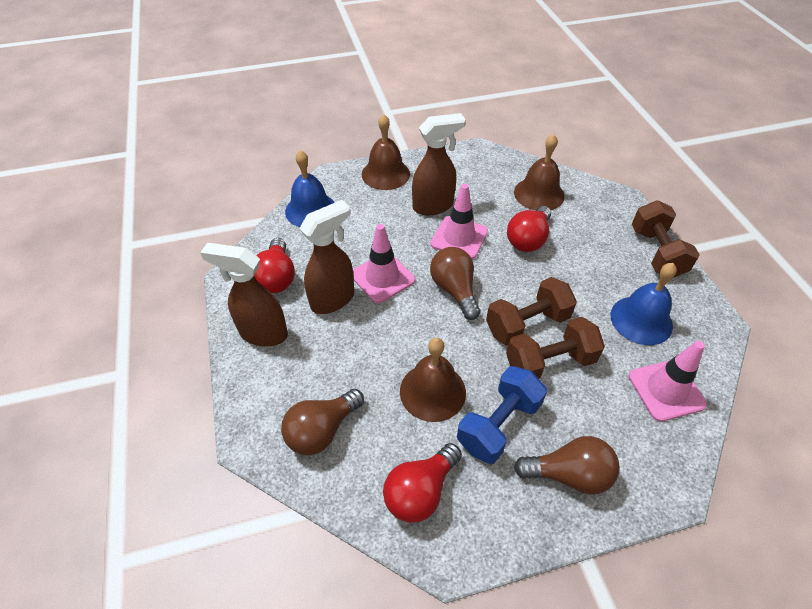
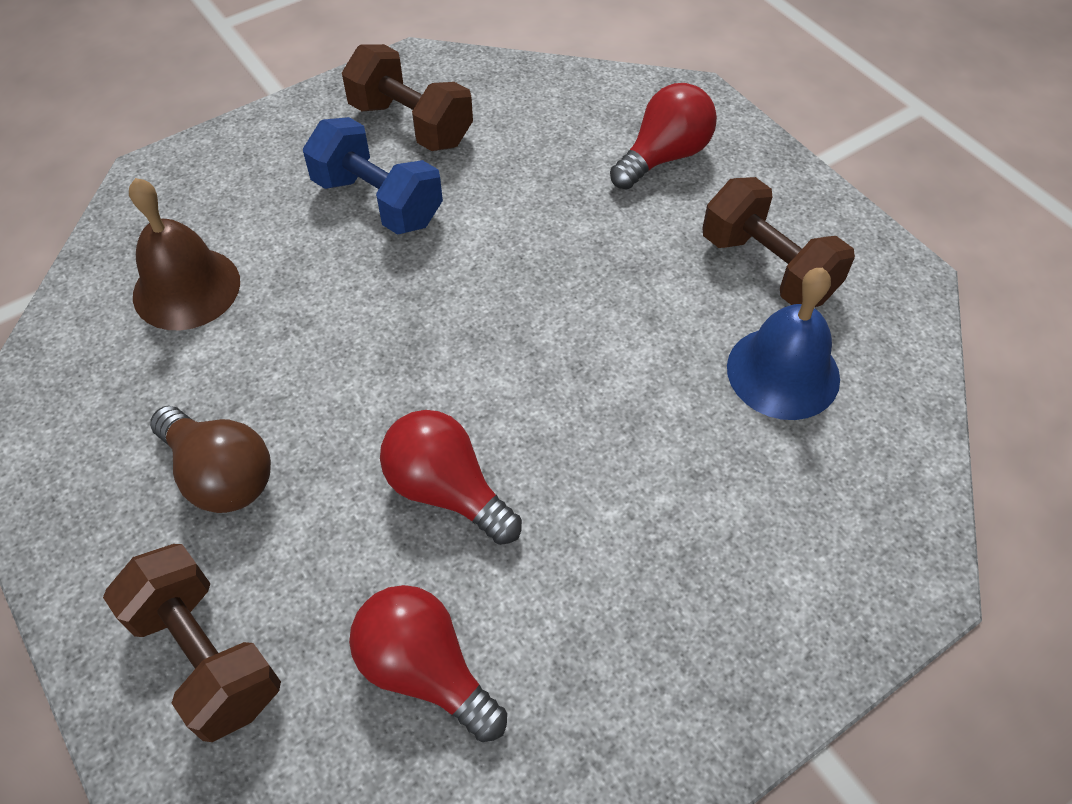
blue bell: 2 -> 1
brown bell: 3 -> 1
brown light bulb: 3 -> 1
brown spray bottle: 3 -> 0
pink traffic cone: 3 -> 0

